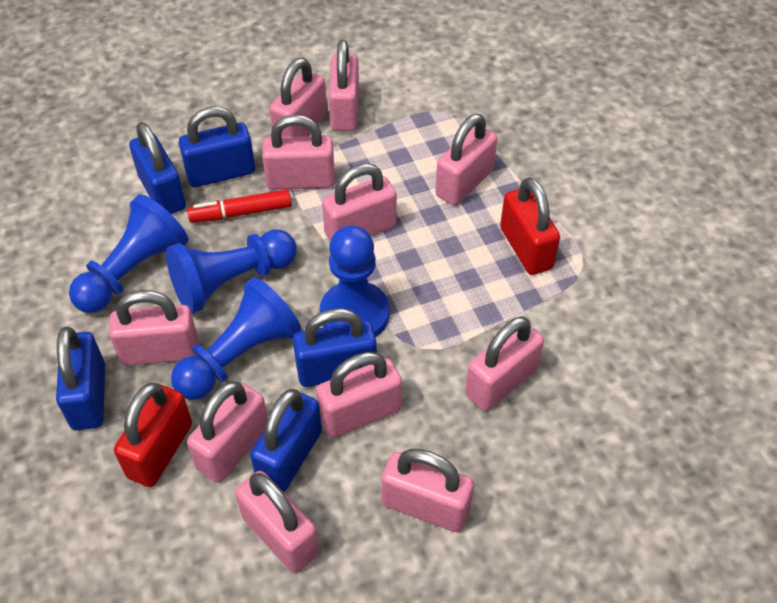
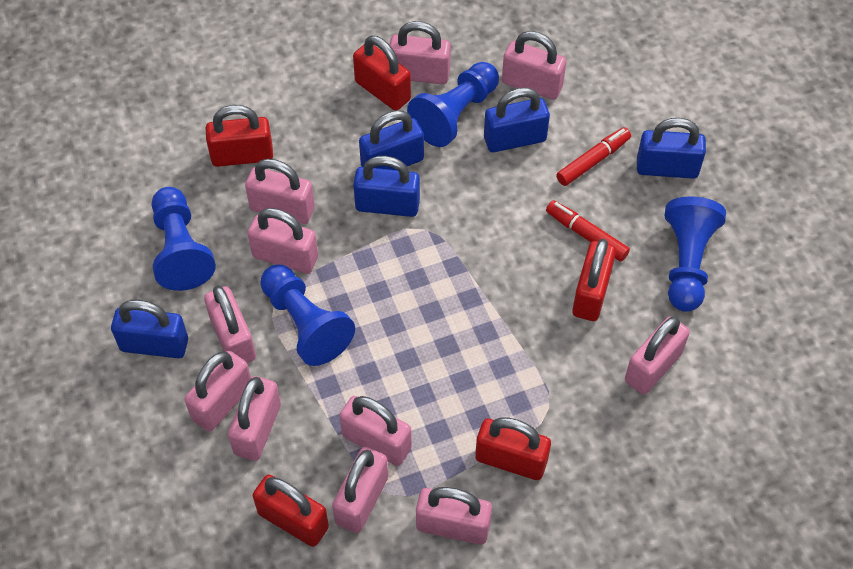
red marker: 1 -> 2
red padlock: 2 -> 5

